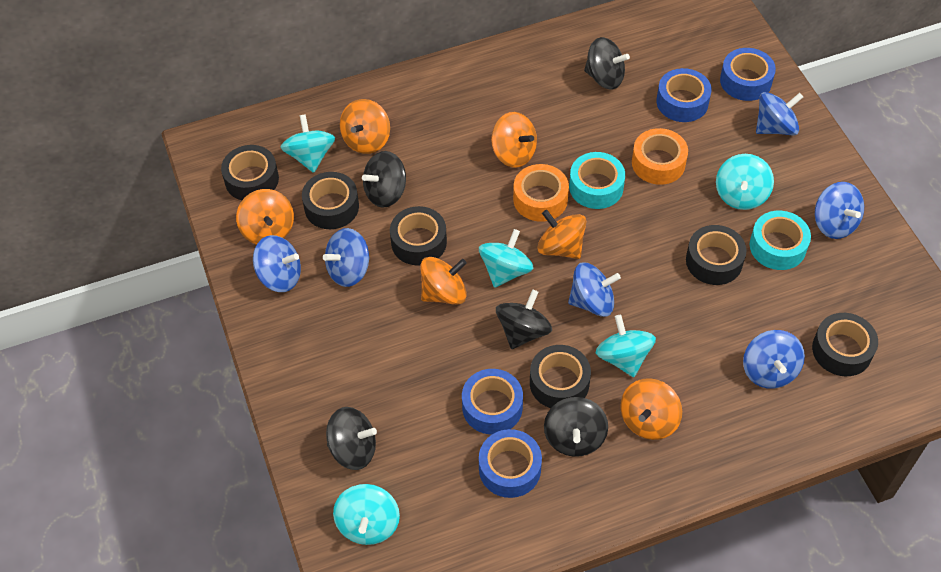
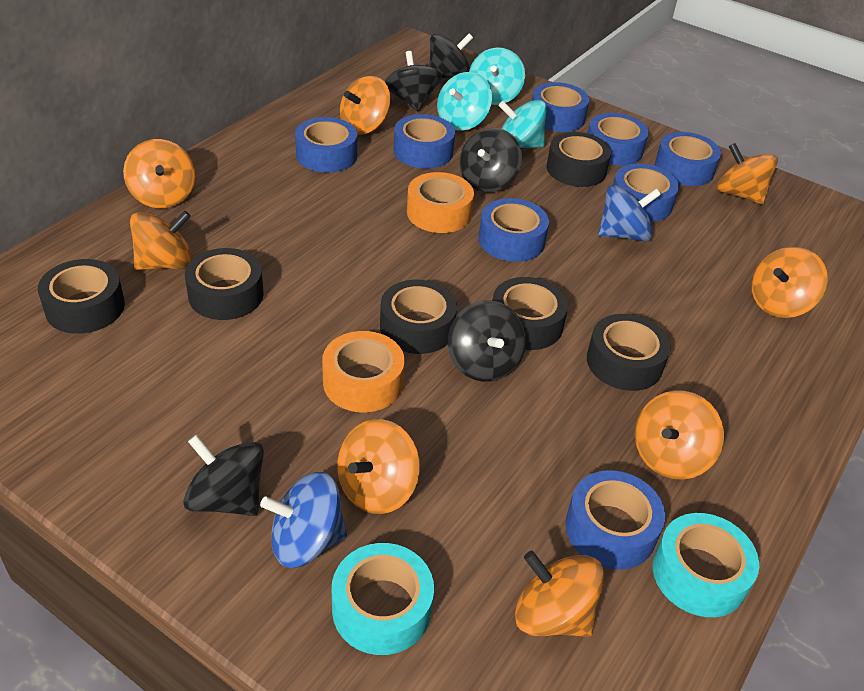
blue spinning top: 6 -> 2
blue tape: 4 -> 8
orange spinning top: 6 -> 8
turquoise spinning top: 5 -> 3

